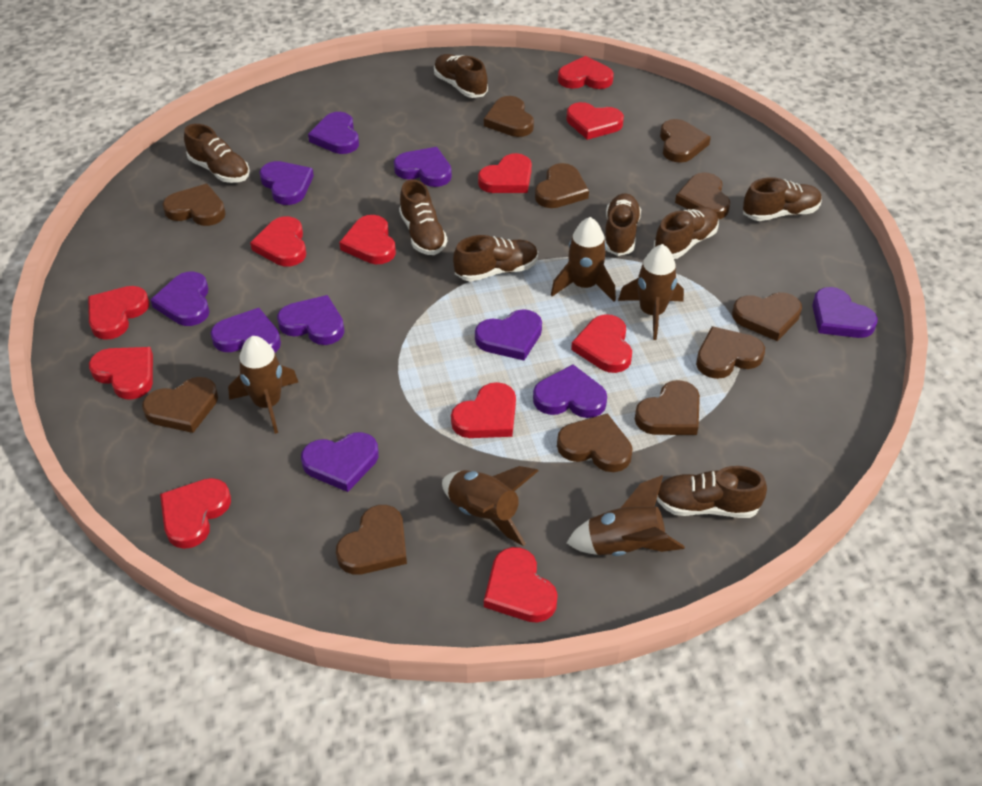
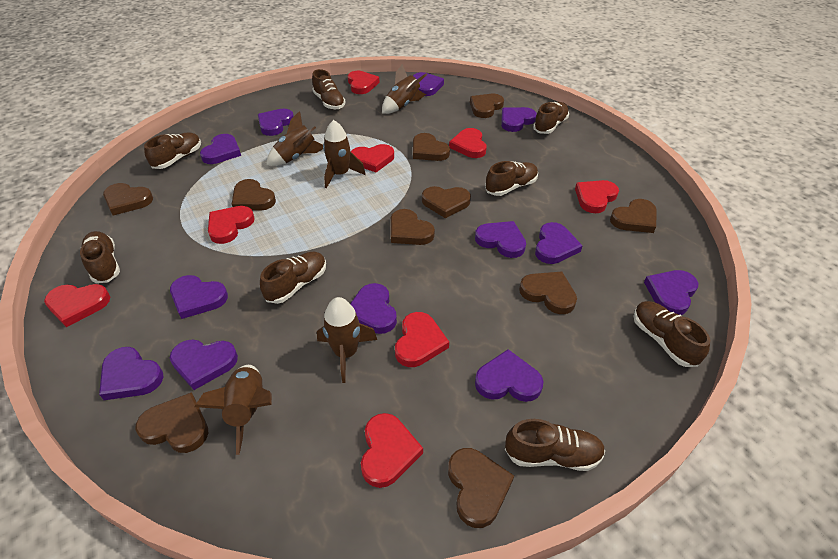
brown heart: 11 -> 10
purple heart: 10 -> 12
red heart: 11 -> 8

